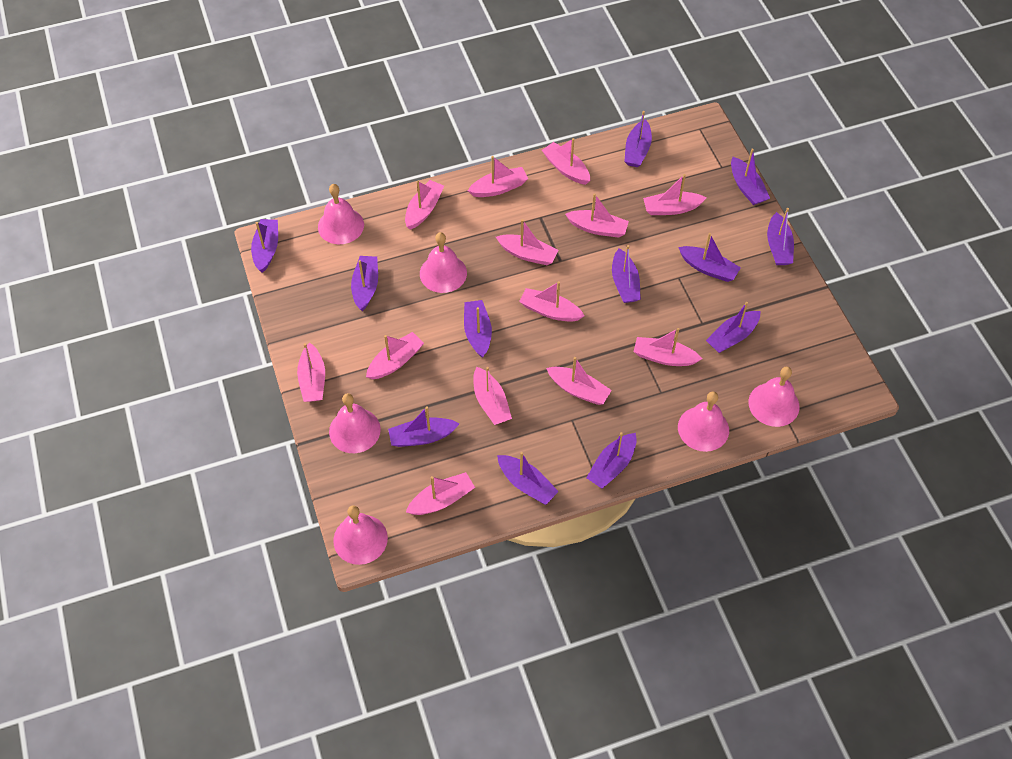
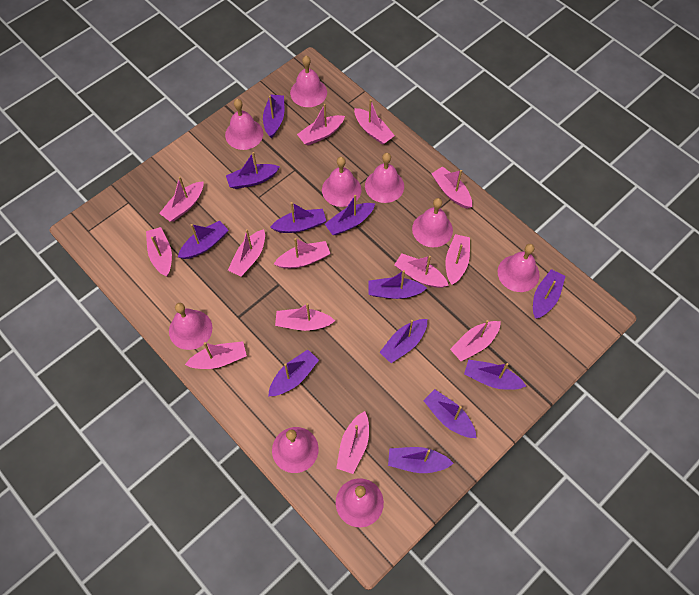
pink bell: 6 -> 9

